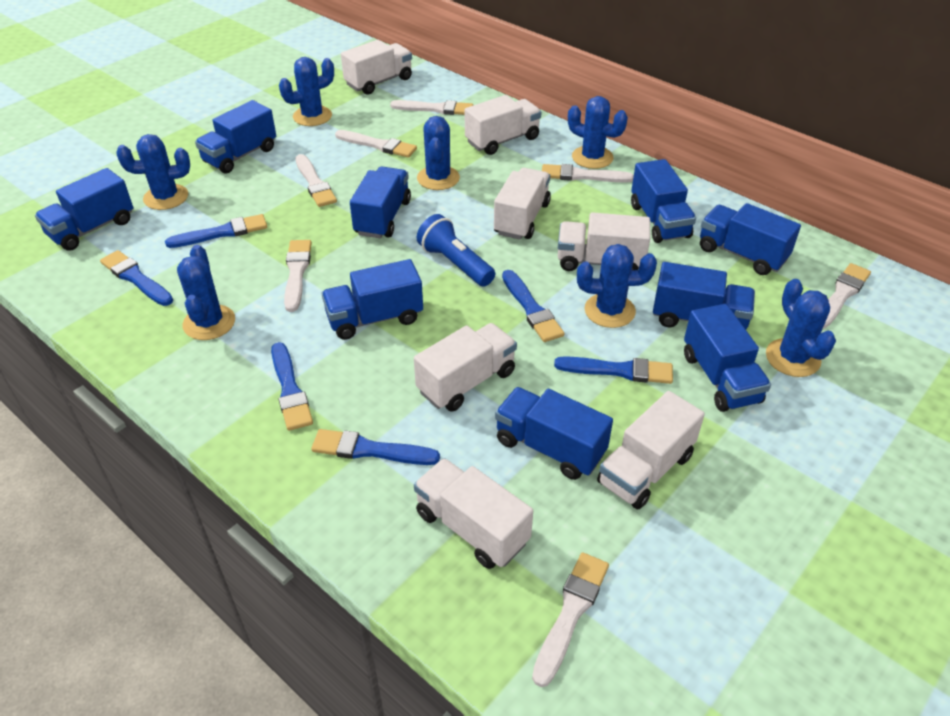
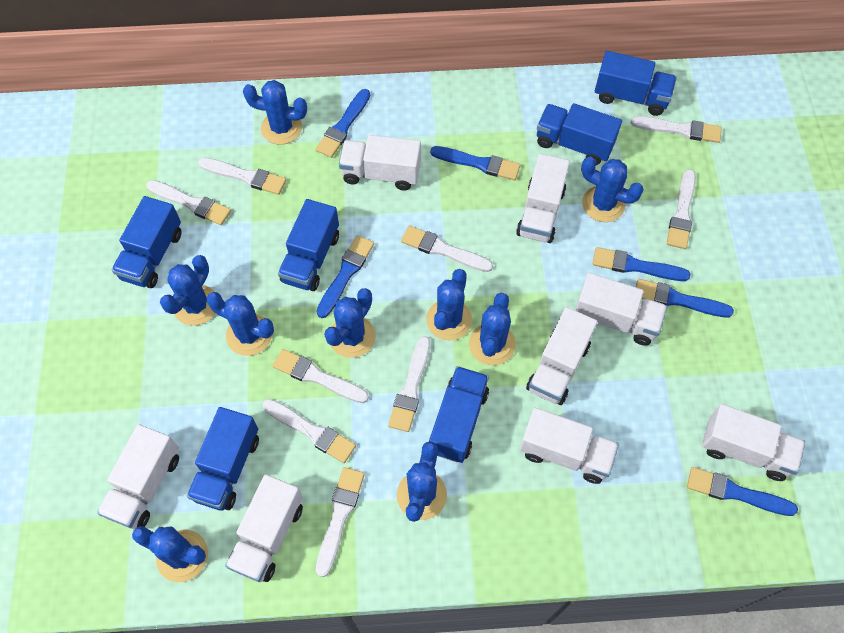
blue cactus: 7 -> 9
blue flashlight: 1 -> 0
blue truck: 9 -> 6
white brush: 7 -> 9
white truck: 7 -> 8

